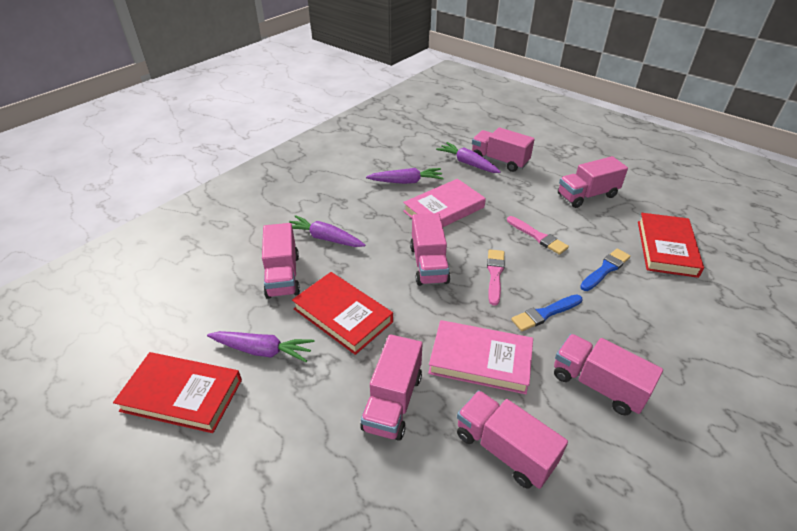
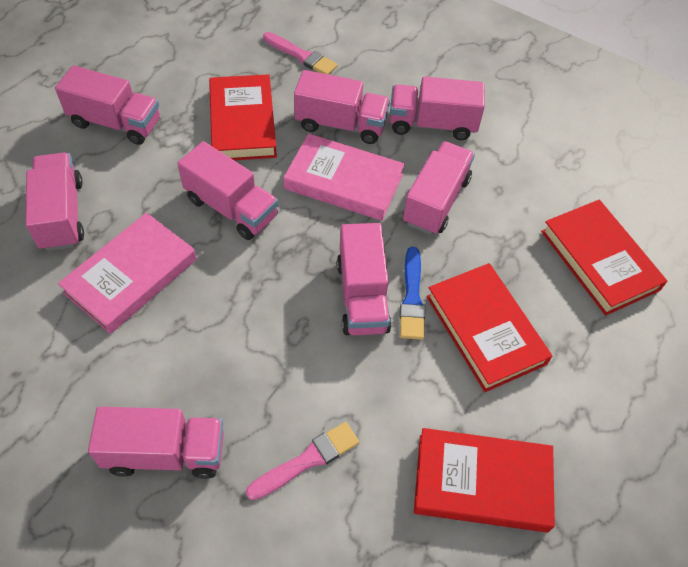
blue brush: 2 -> 1
pink truck: 7 -> 8
purple carrot: 4 -> 0
red book: 3 -> 4

